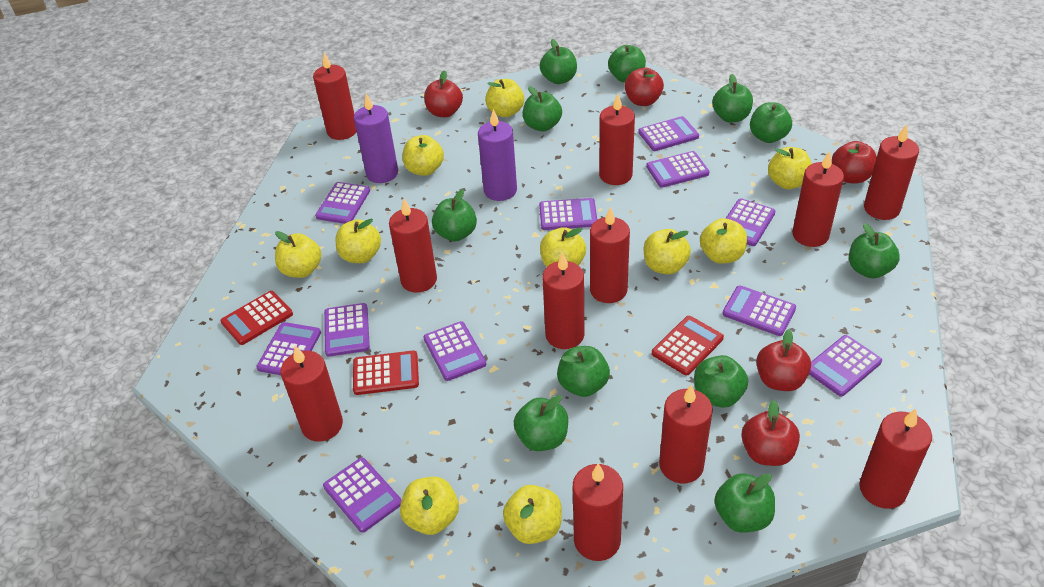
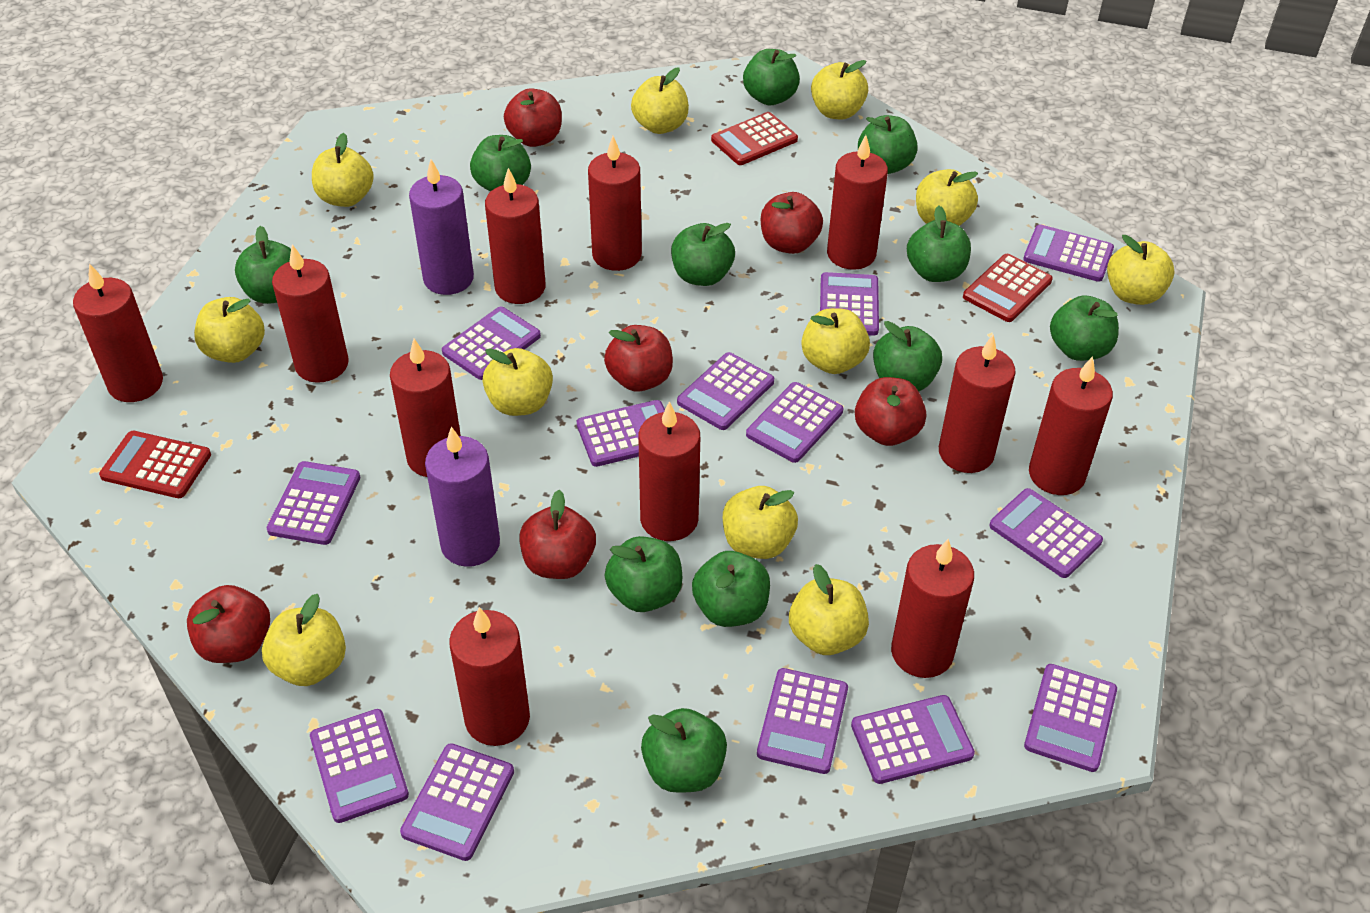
purple calculator: 11 -> 13
red apple: 5 -> 6
yellow apple: 10 -> 11

